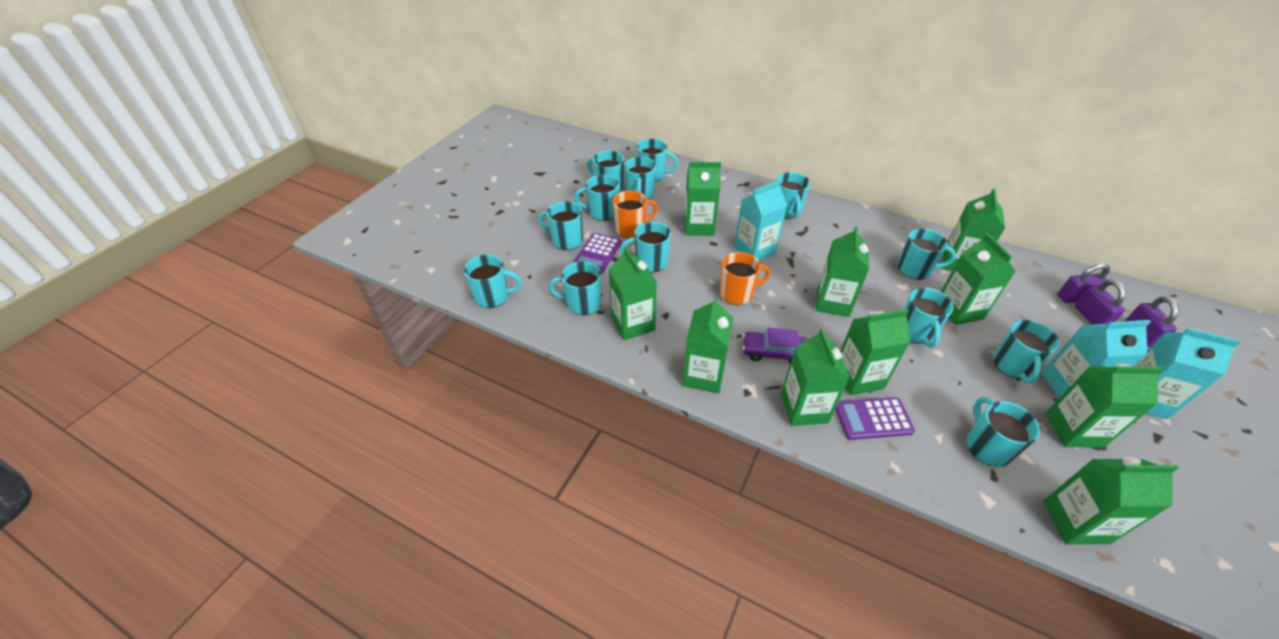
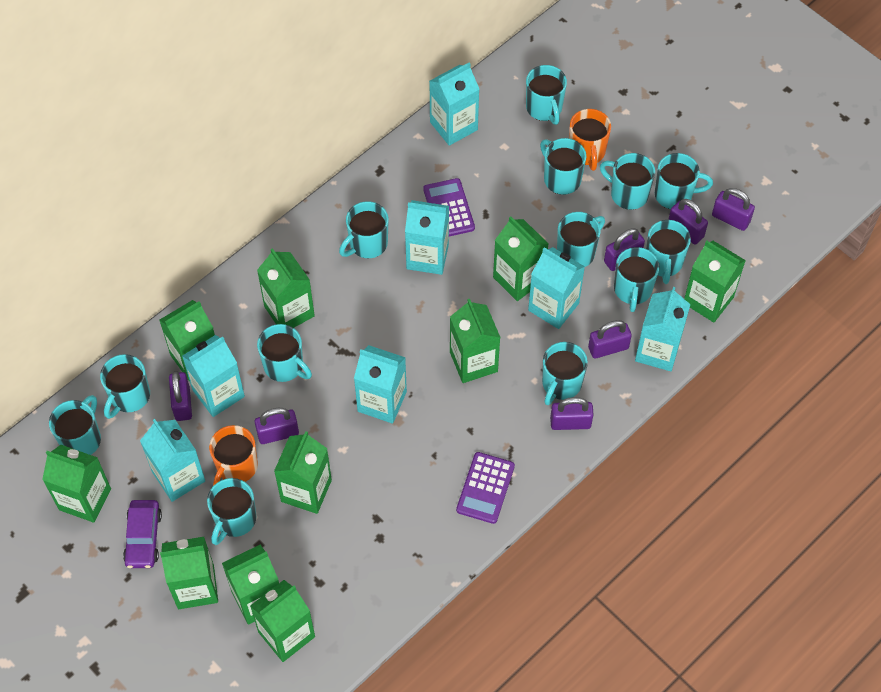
purple padlock: 3 -> 7
turquoise carton: 3 -> 7

